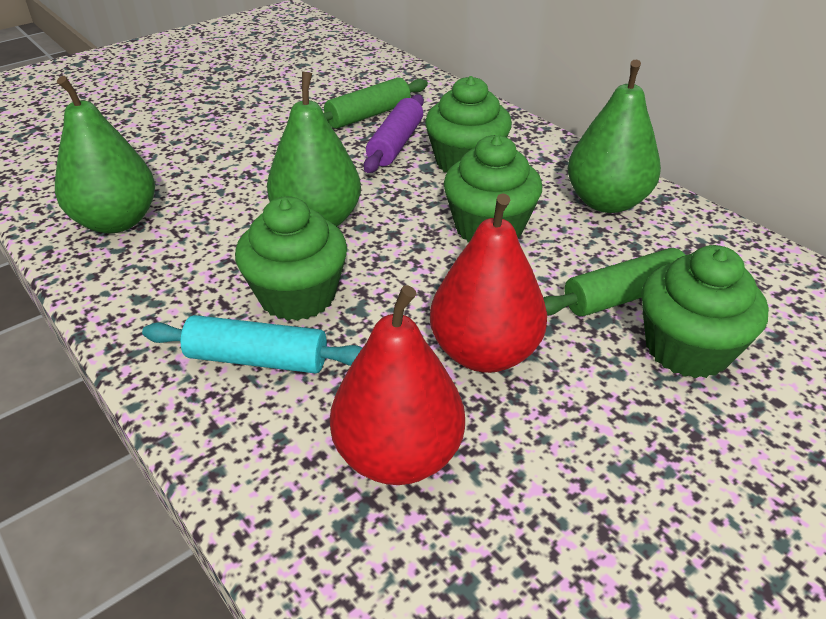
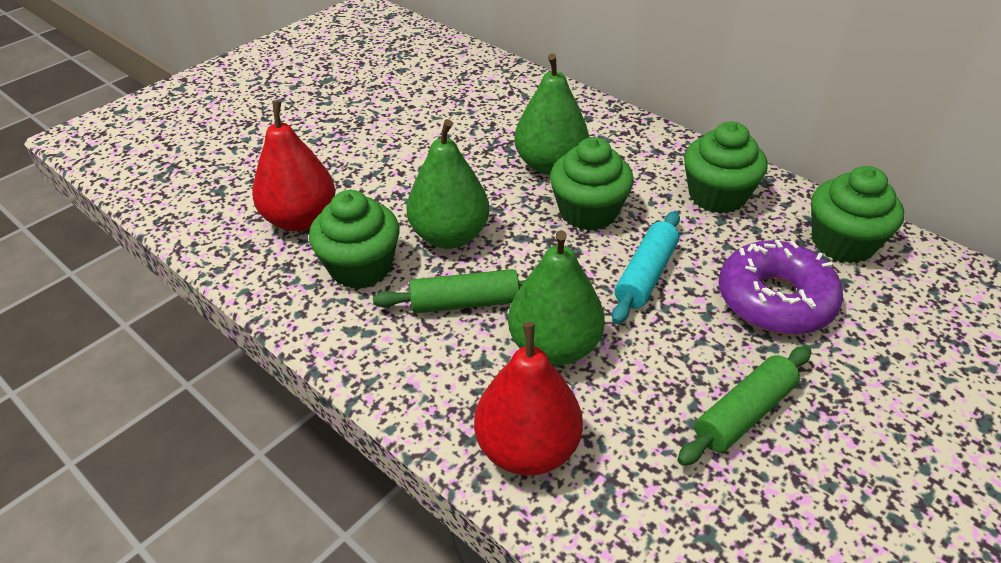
purple donut: 0 -> 1
purple rolling pin: 1 -> 0

